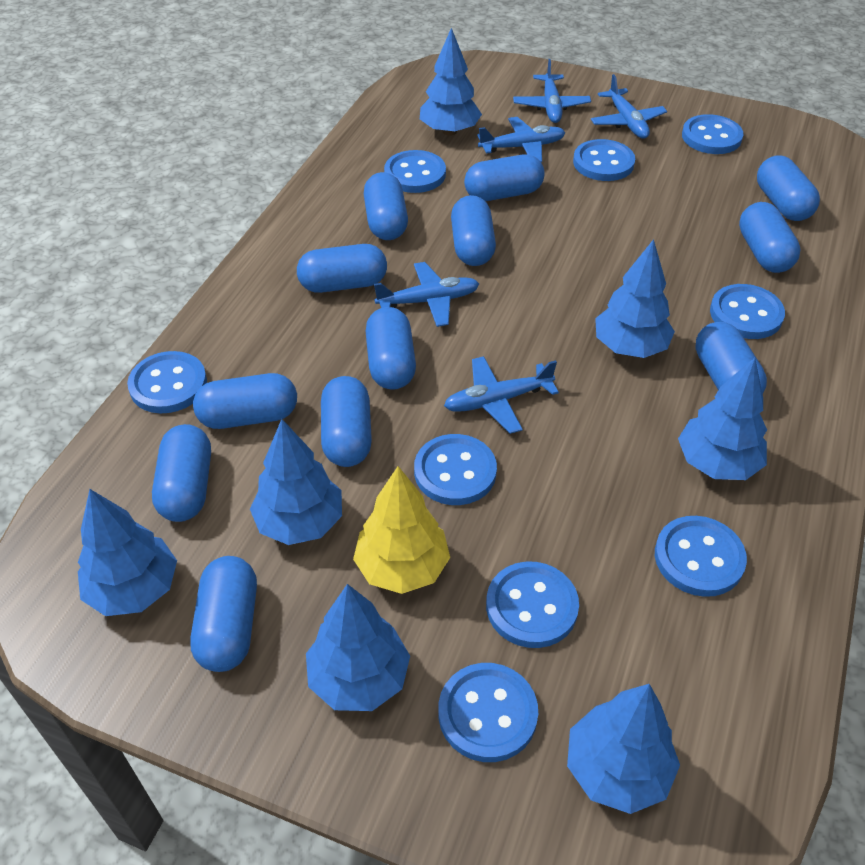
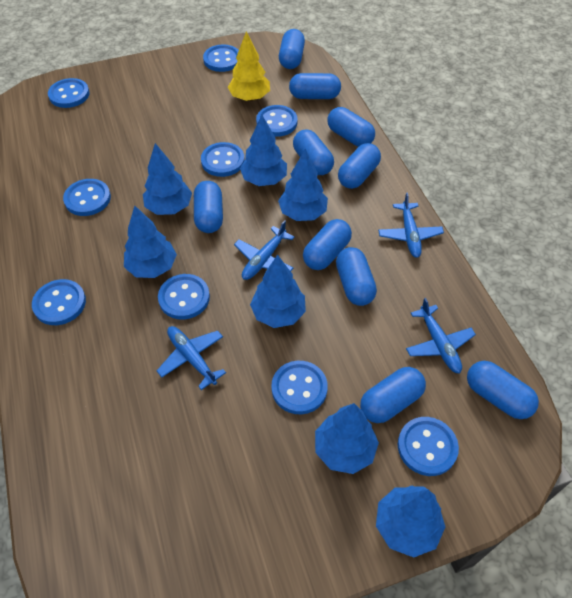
blue capsule: 12 -> 10
blue plane: 5 -> 4

